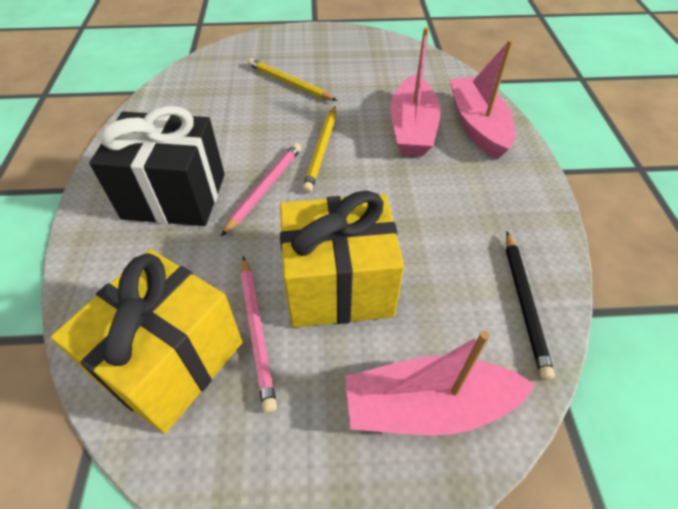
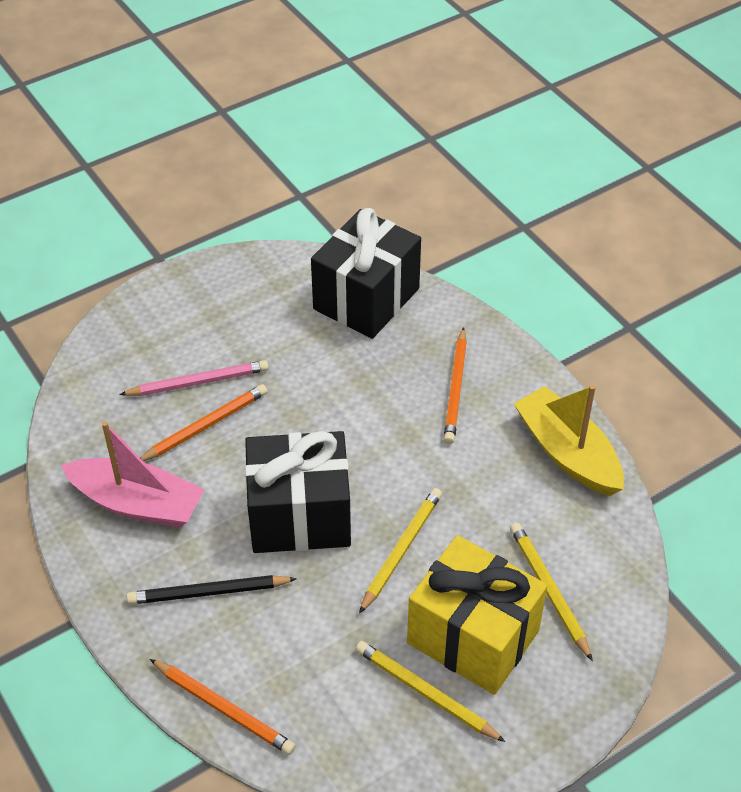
black gift: 1 -> 2
orange pencil: 0 -> 3
pink boat: 3 -> 1
pink pencil: 2 -> 1
yellow boat: 0 -> 1
yellow gift: 2 -> 1
yellow pencil: 2 -> 3

